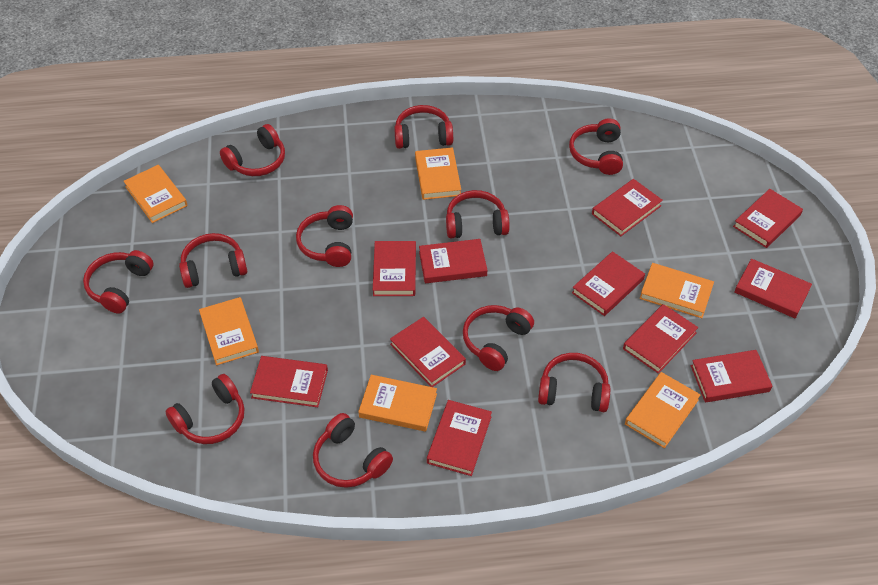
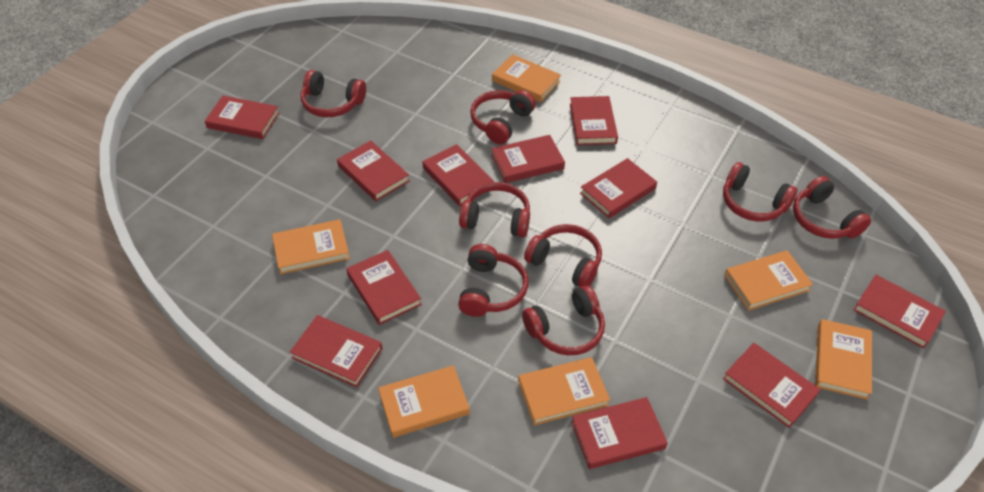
red headphones: 11 -> 8

